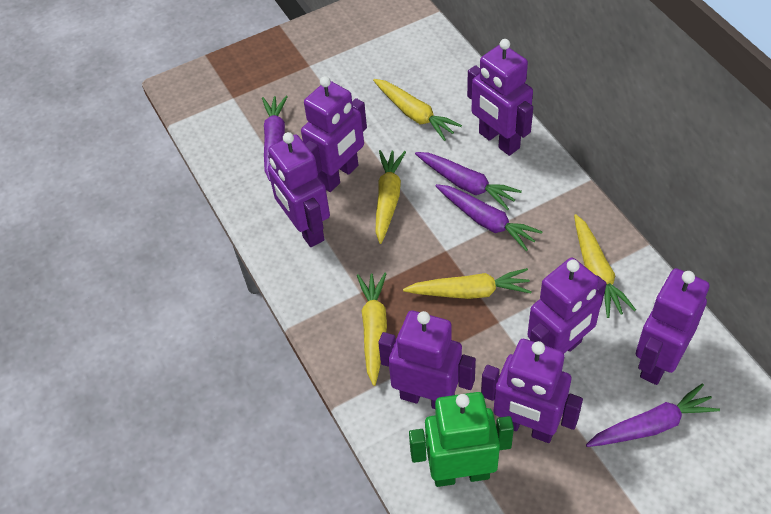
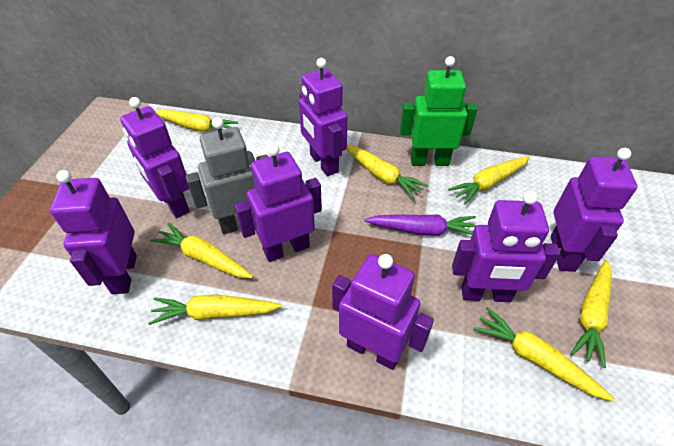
grey robot: 0 -> 1
purple carrot: 4 -> 1
yellow carrot: 5 -> 7

